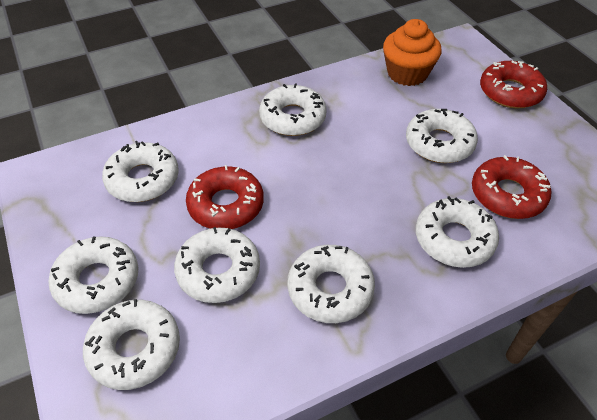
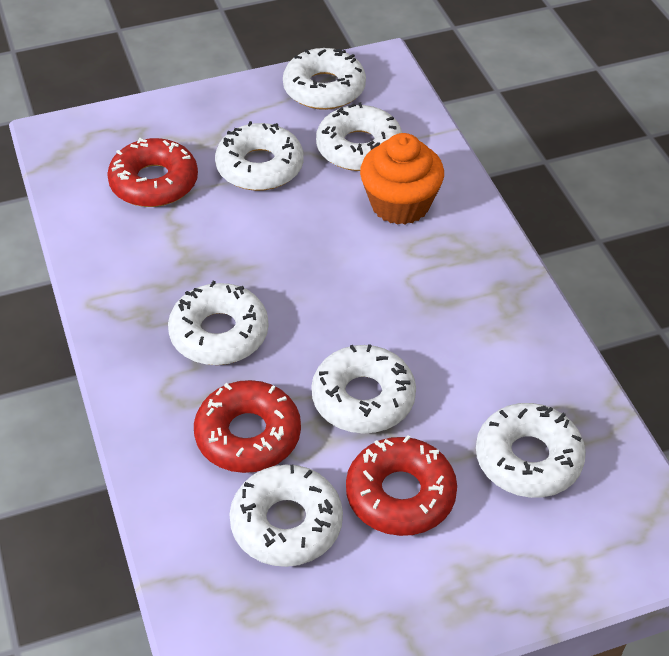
white donut: 8 -> 7

